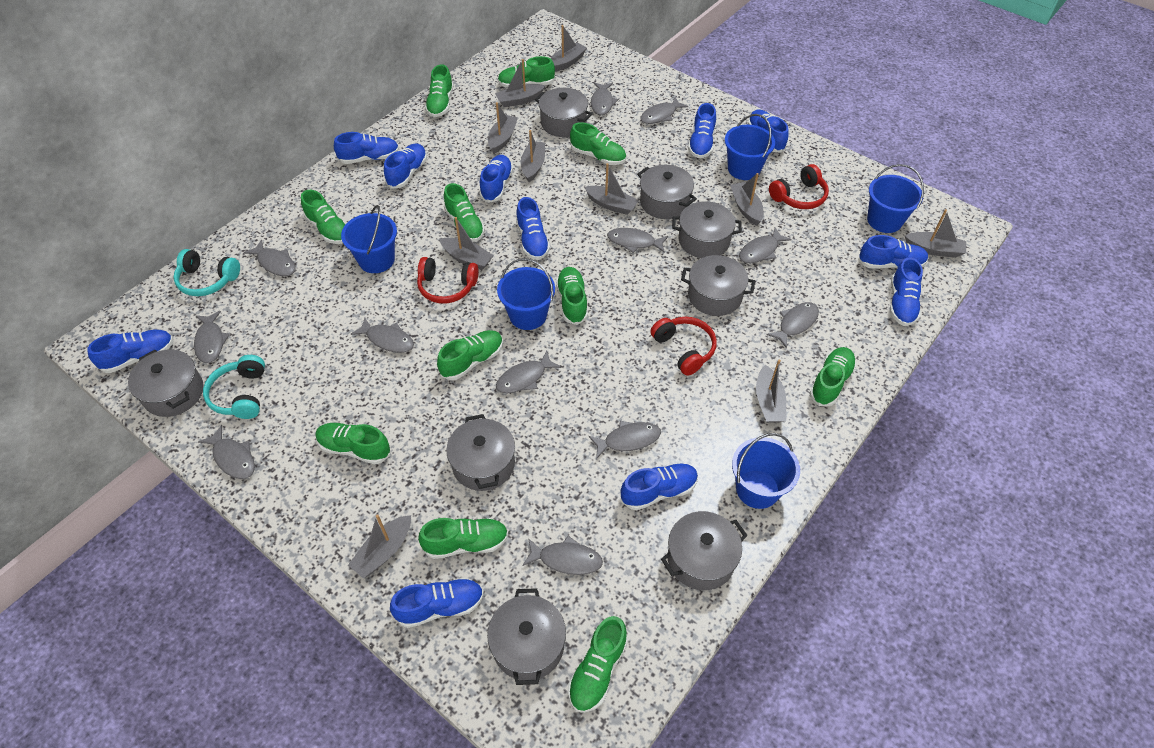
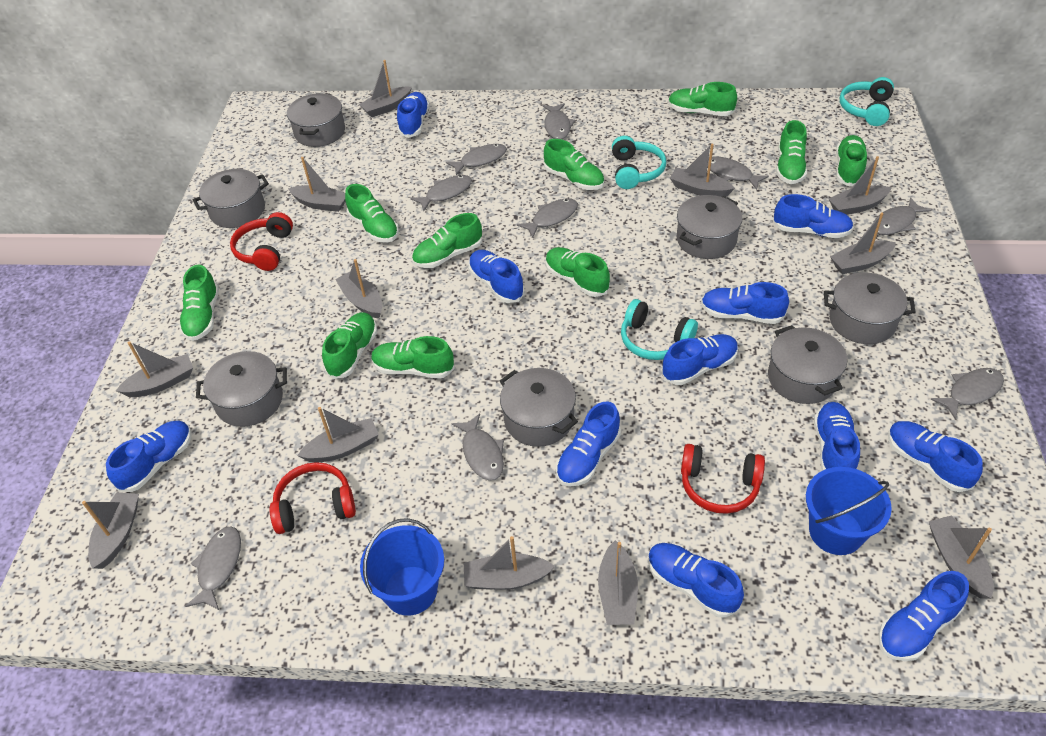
blue bucket: 5 -> 2
green shoe: 11 -> 10
grey boat: 10 -> 12
grey fish: 12 -> 9
grey pot: 8 -> 7
turquoise headphones: 2 -> 3

